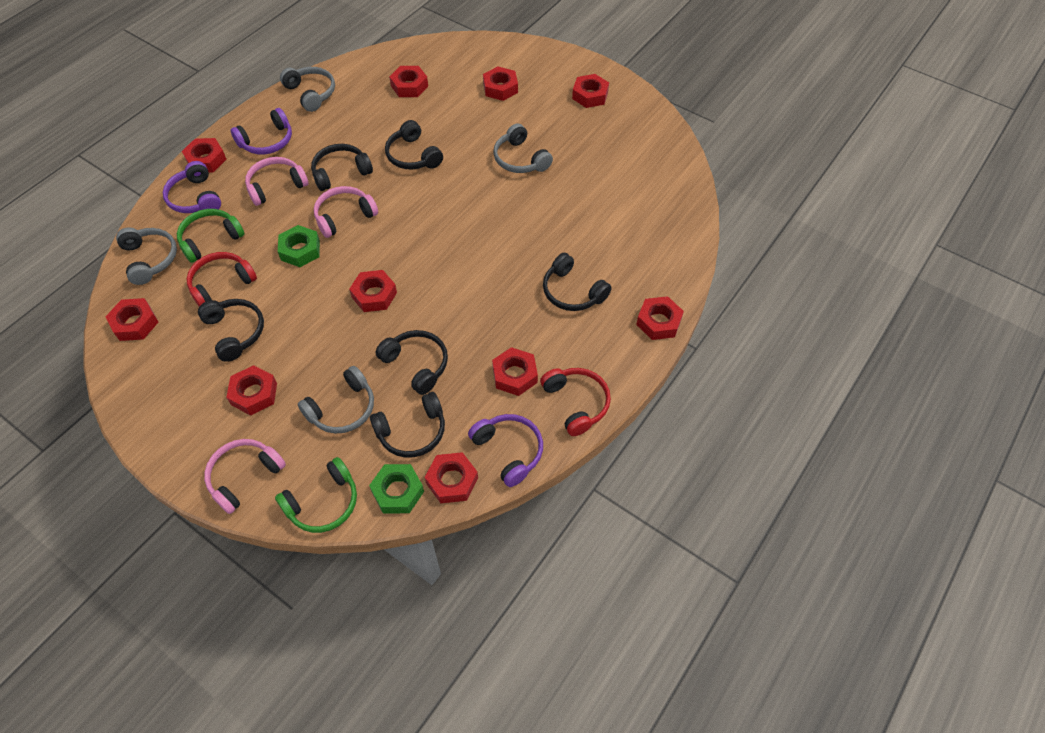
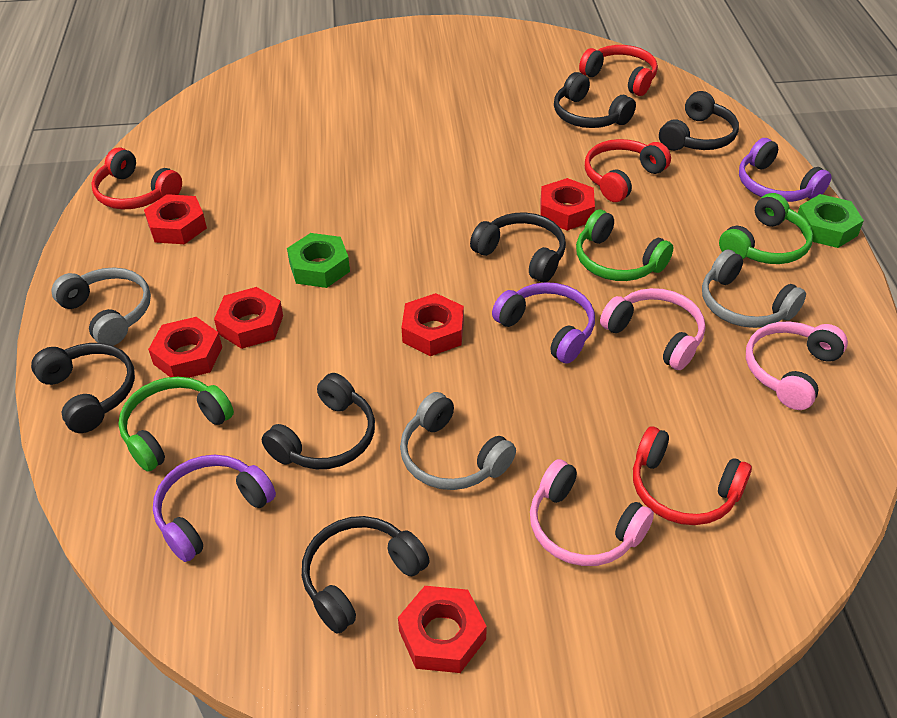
green headphones: 2 -> 3
grey headphones: 4 -> 3
red headphones: 2 -> 4
red nut: 10 -> 6

